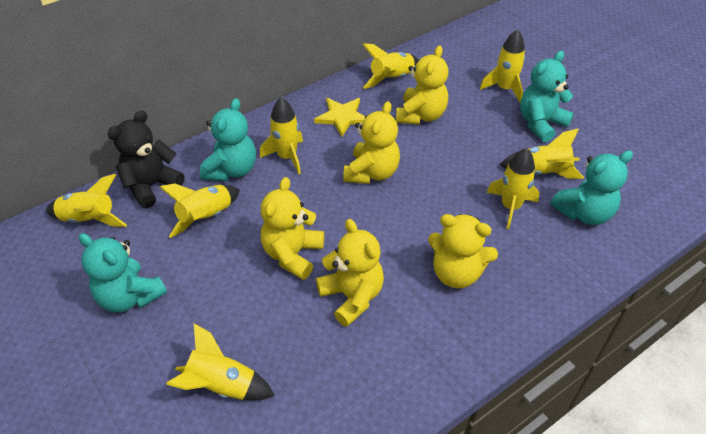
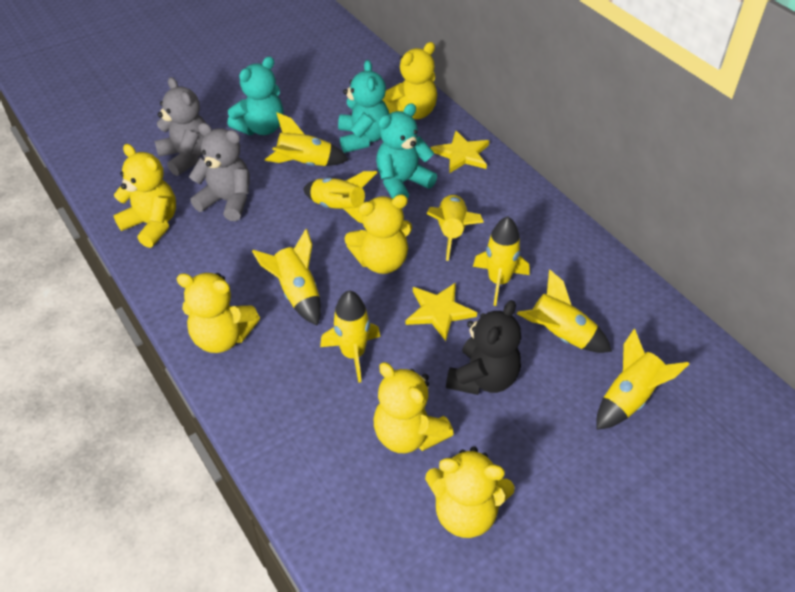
grey teddy bear: 0 -> 2
turquoise teddy bear: 4 -> 3
yellow star: 1 -> 2
yellow teddy bear: 5 -> 6

